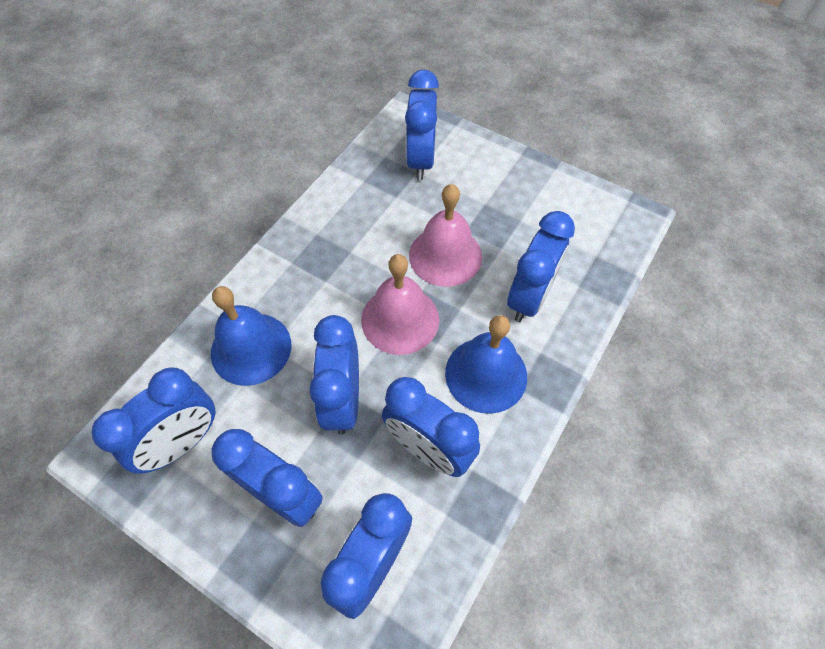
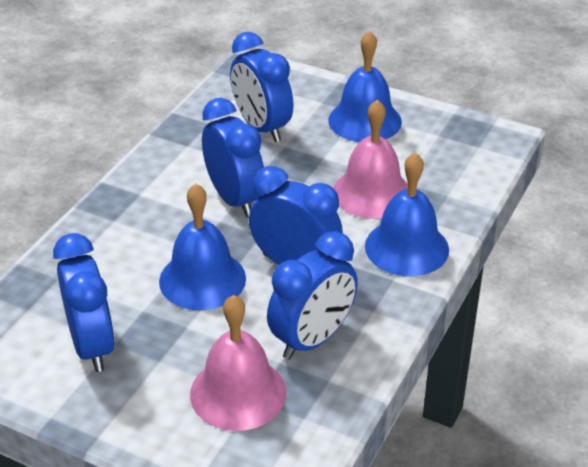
blue bell: 2 -> 3
blue clock: 7 -> 5

